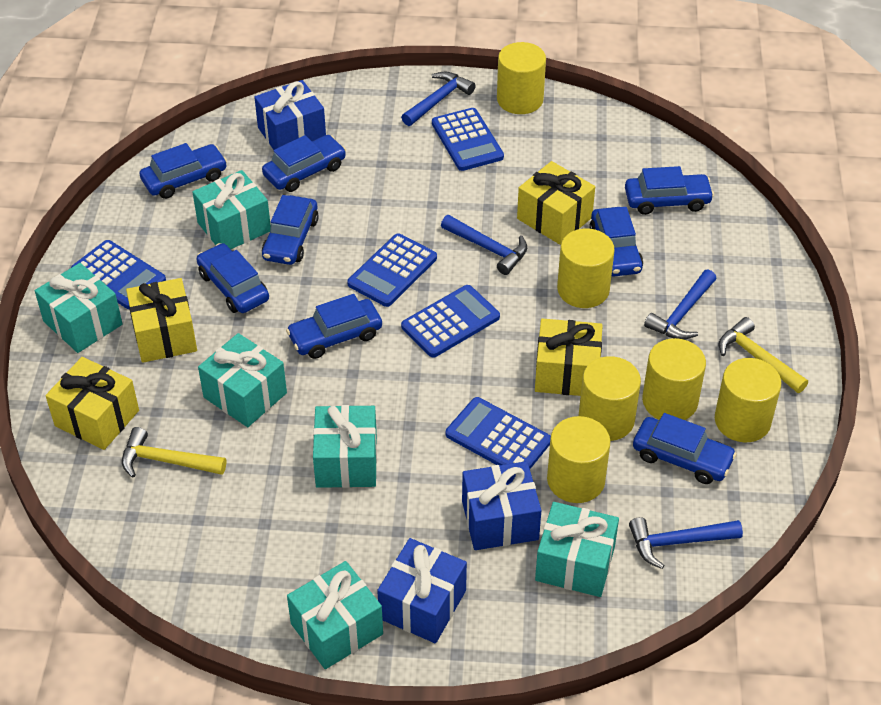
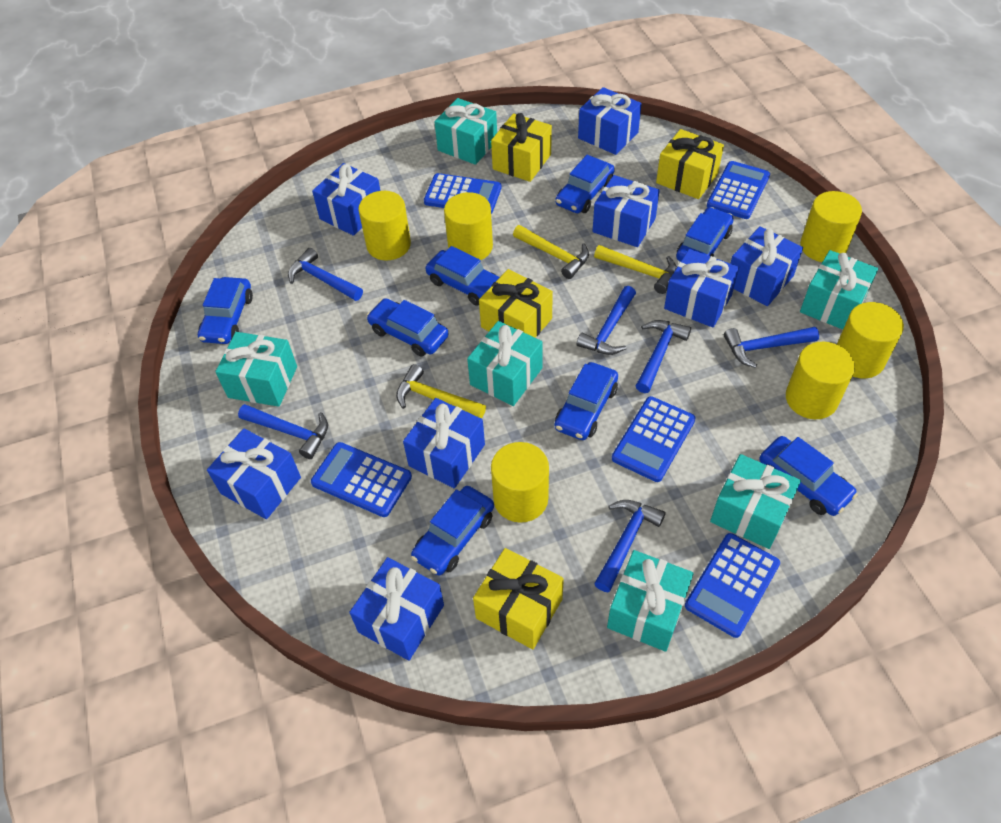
blue gift: 3 -> 8
blue hammer: 4 -> 6
yellow hammer: 2 -> 3

